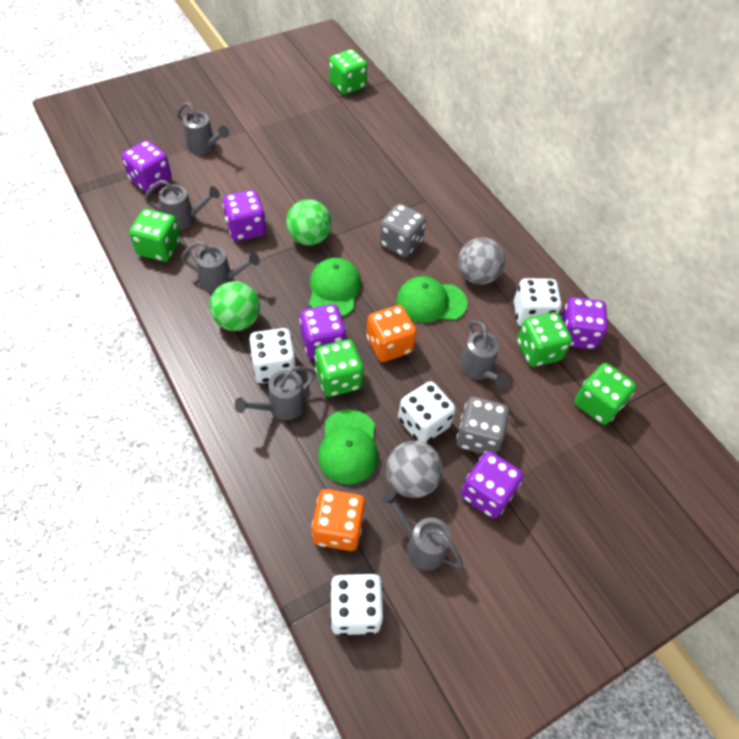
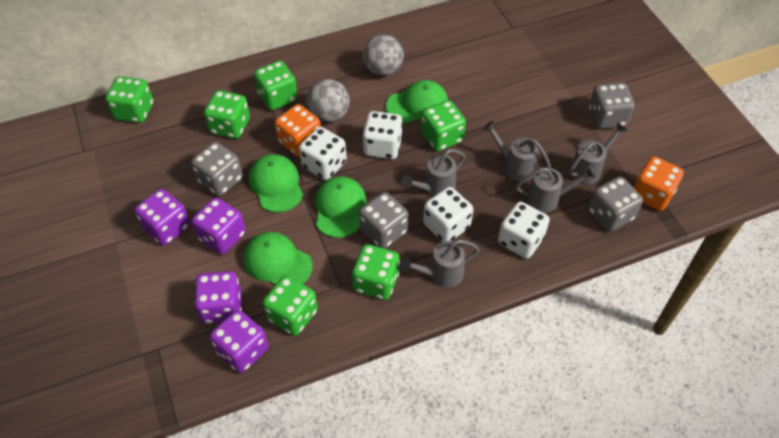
green ball: 2 -> 0
green cap: 3 -> 4
green dice: 5 -> 6
grey dice: 2 -> 4
grey watering can: 6 -> 5
purple dice: 5 -> 4

